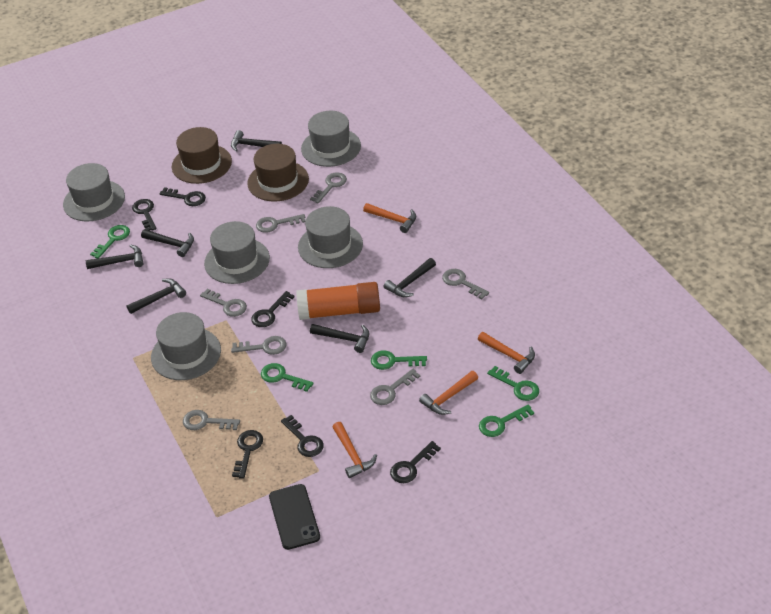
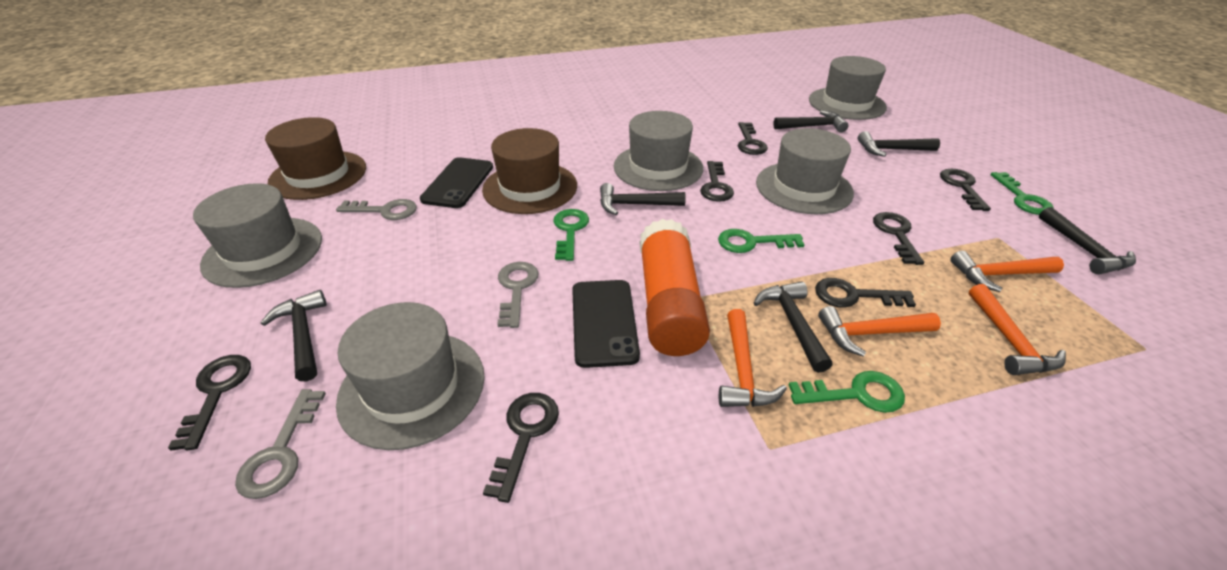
black key: 6 -> 7
black phone: 1 -> 2
green key: 5 -> 4
grey key: 7 -> 3

